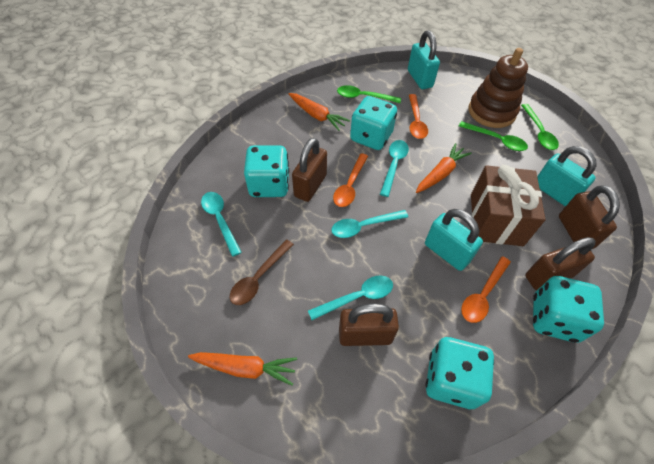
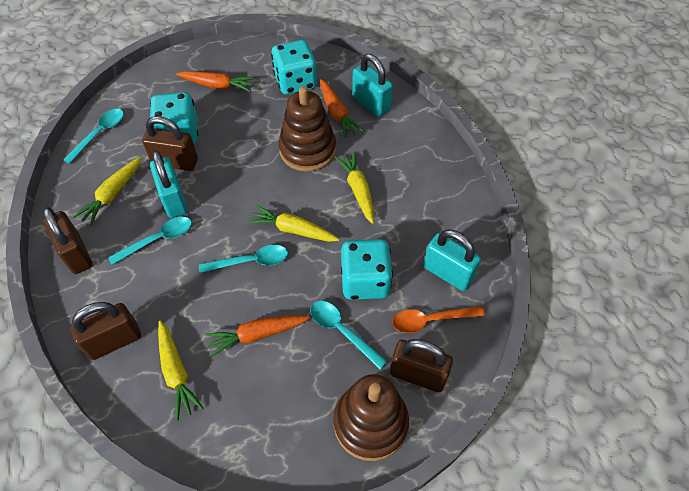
brown gift: 1 -> 0
brown spoon: 1 -> 0
brown stacking toy: 1 -> 2
green spoon: 3 -> 0
orange spoon: 3 -> 1
turquoise dice: 4 -> 3
yellow carrot: 0 -> 4

